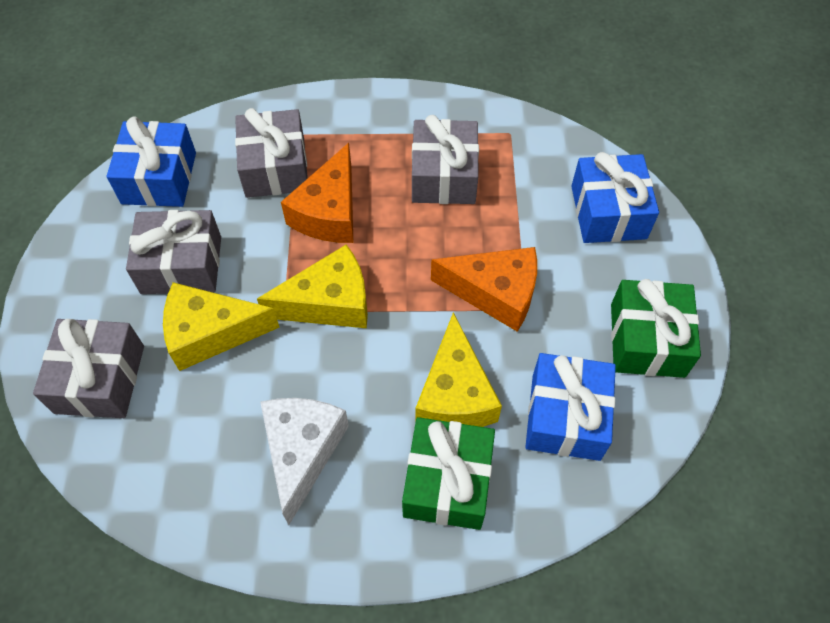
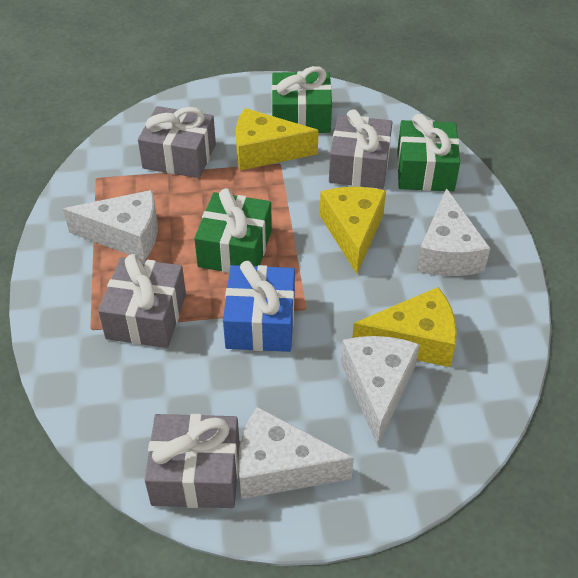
blue gift: 3 -> 1
green gift: 2 -> 3
orange cheese: 2 -> 0
white cheese: 1 -> 4

